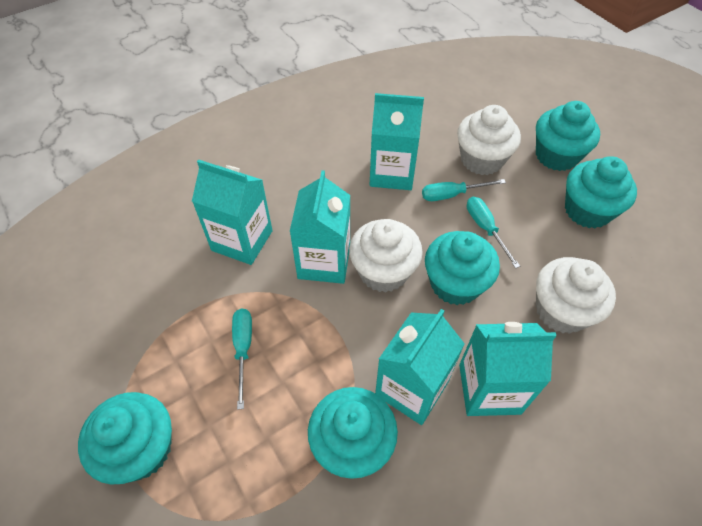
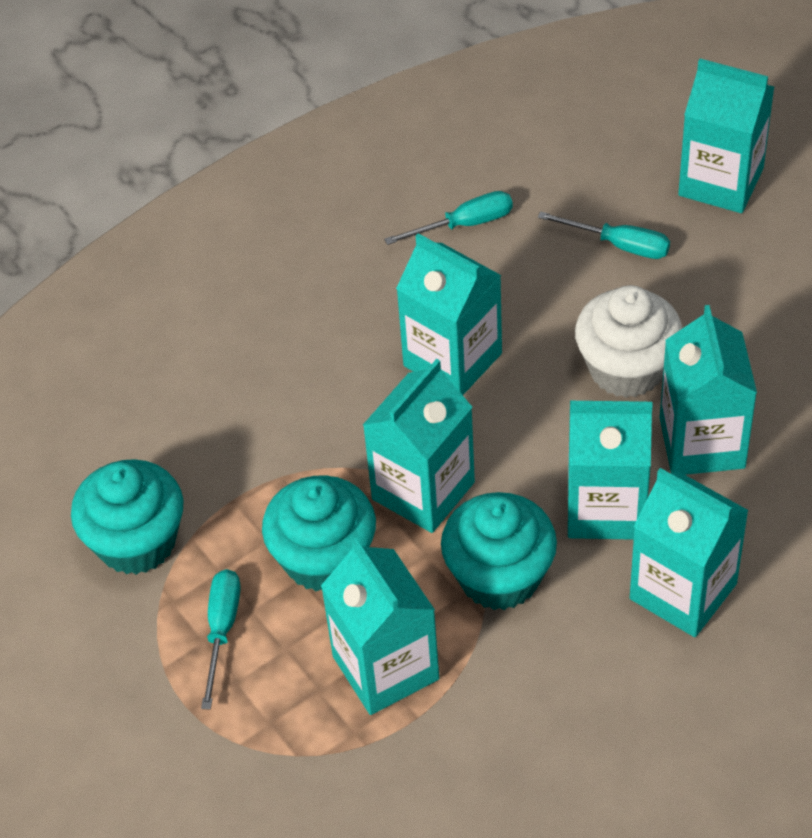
turquoise carton: 5 -> 7
turquoise cupcake: 5 -> 3
white cupcake: 3 -> 1

